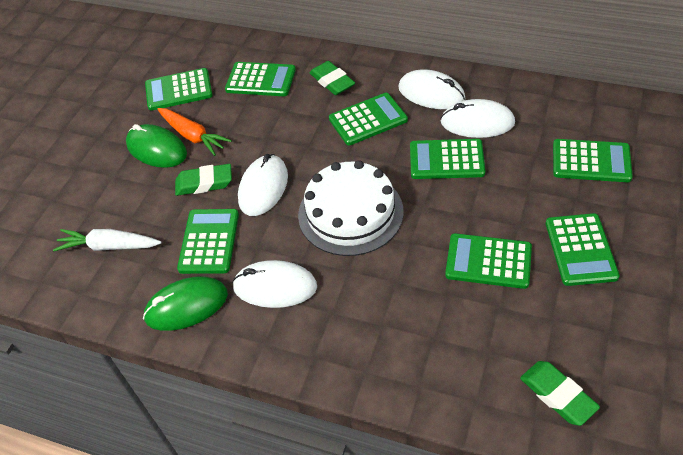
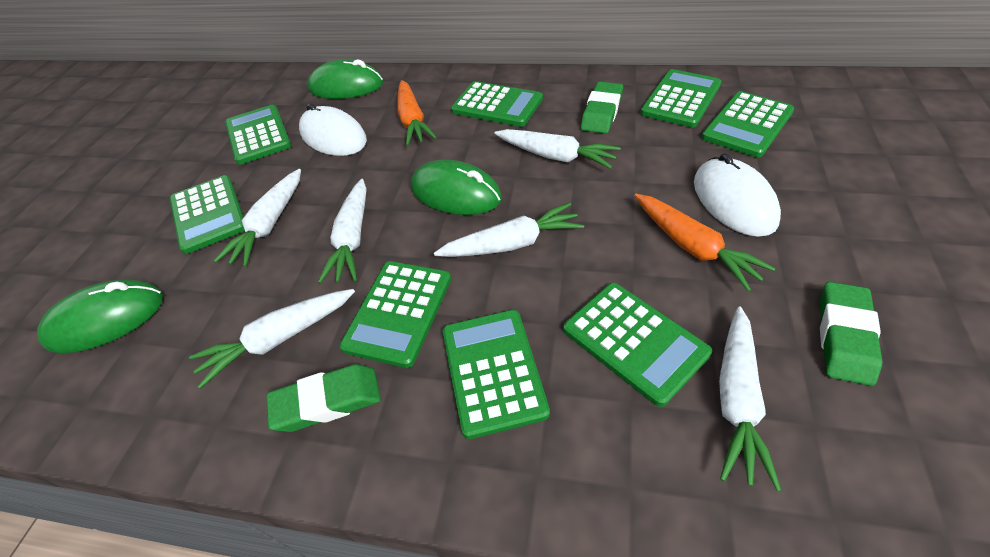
green mouse: 2 -> 3
orange carrot: 1 -> 2
white cake: 1 -> 0
white carrot: 1 -> 6
white mouse: 4 -> 2

